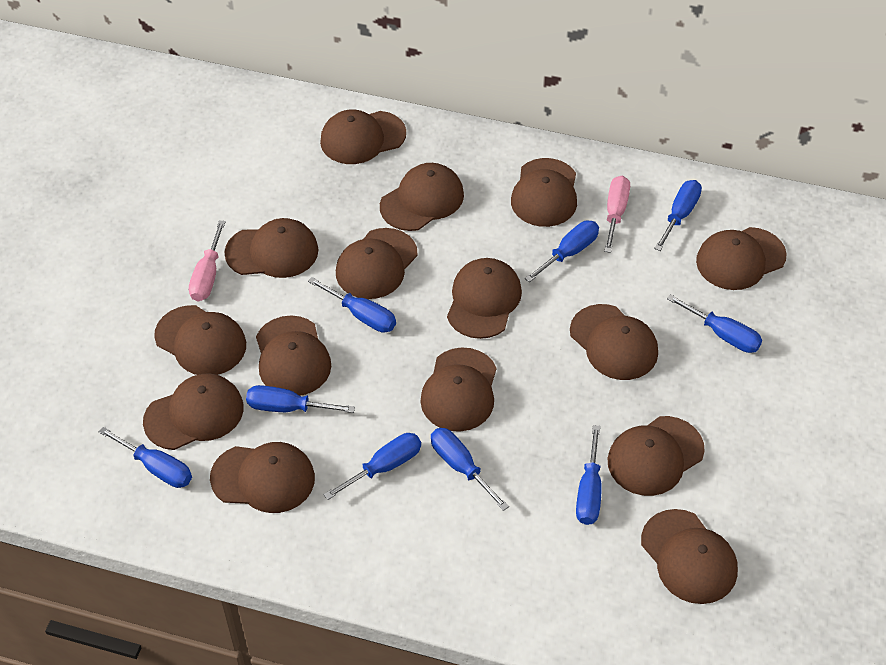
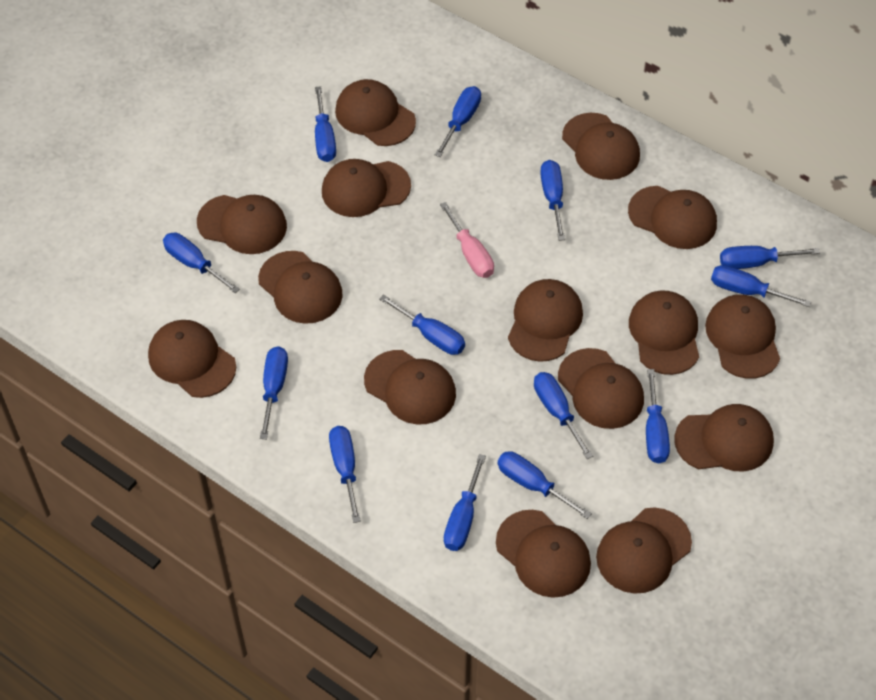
blue screwdriver: 9 -> 13
pink screwdriver: 2 -> 1

